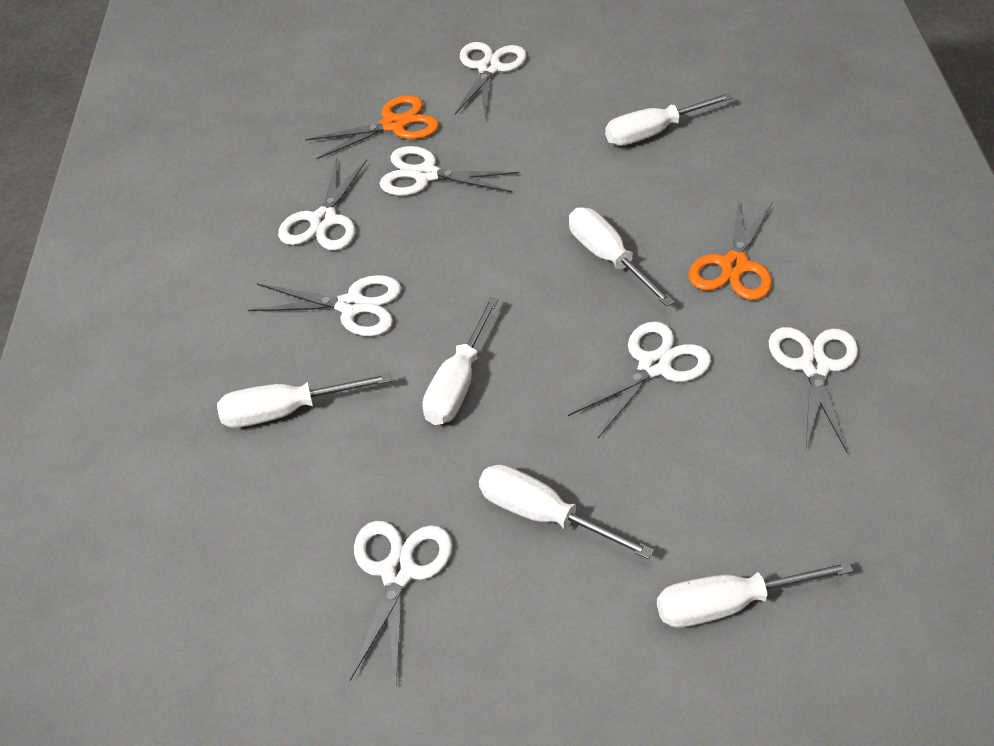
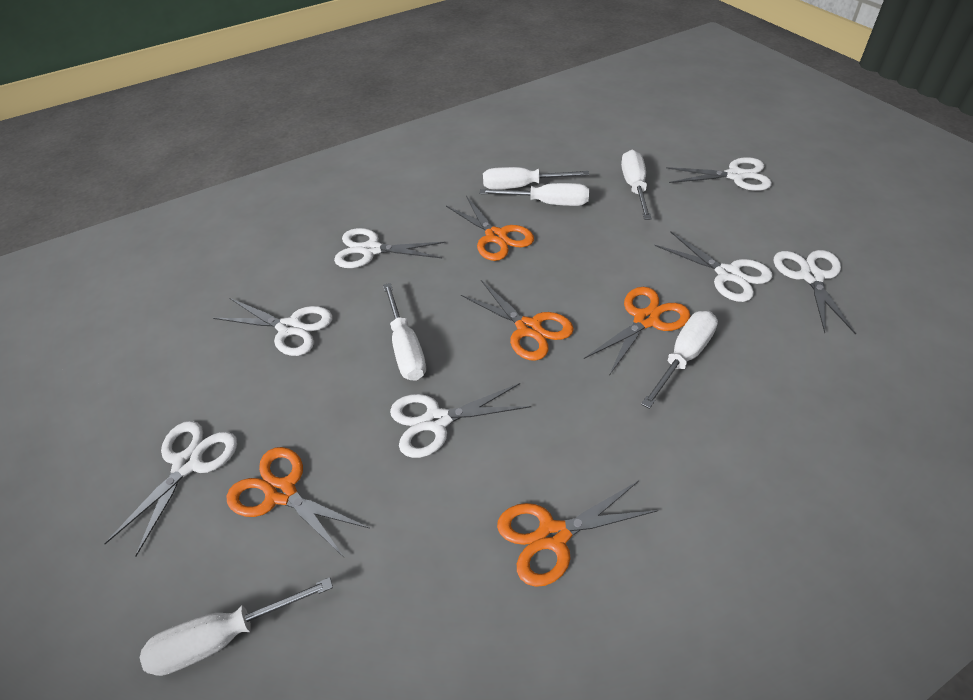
orange scissors: 2 -> 5

